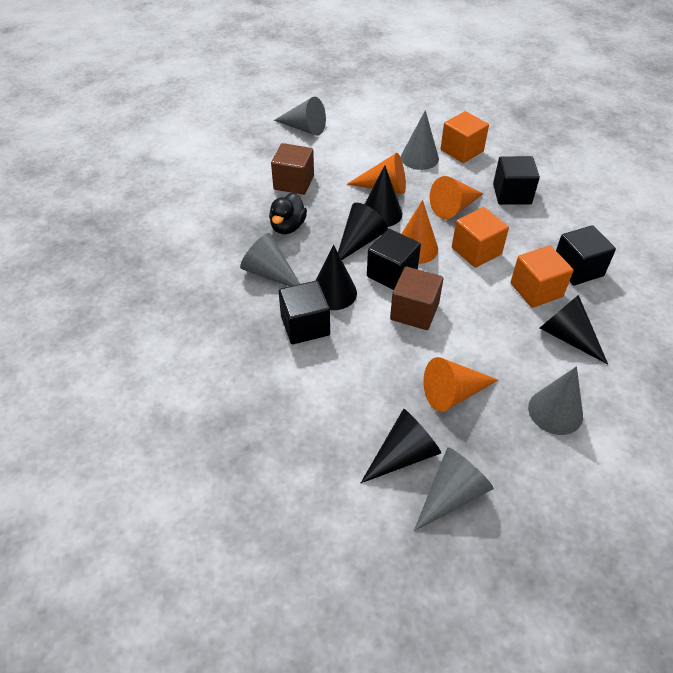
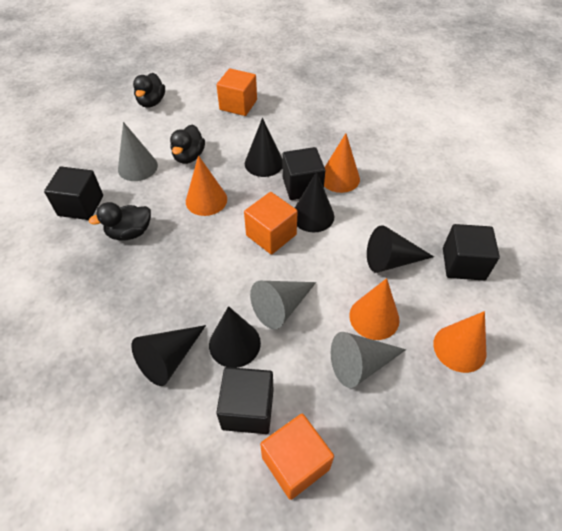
black duck: 1 -> 3
brown cube: 2 -> 0
grey cone: 5 -> 3

